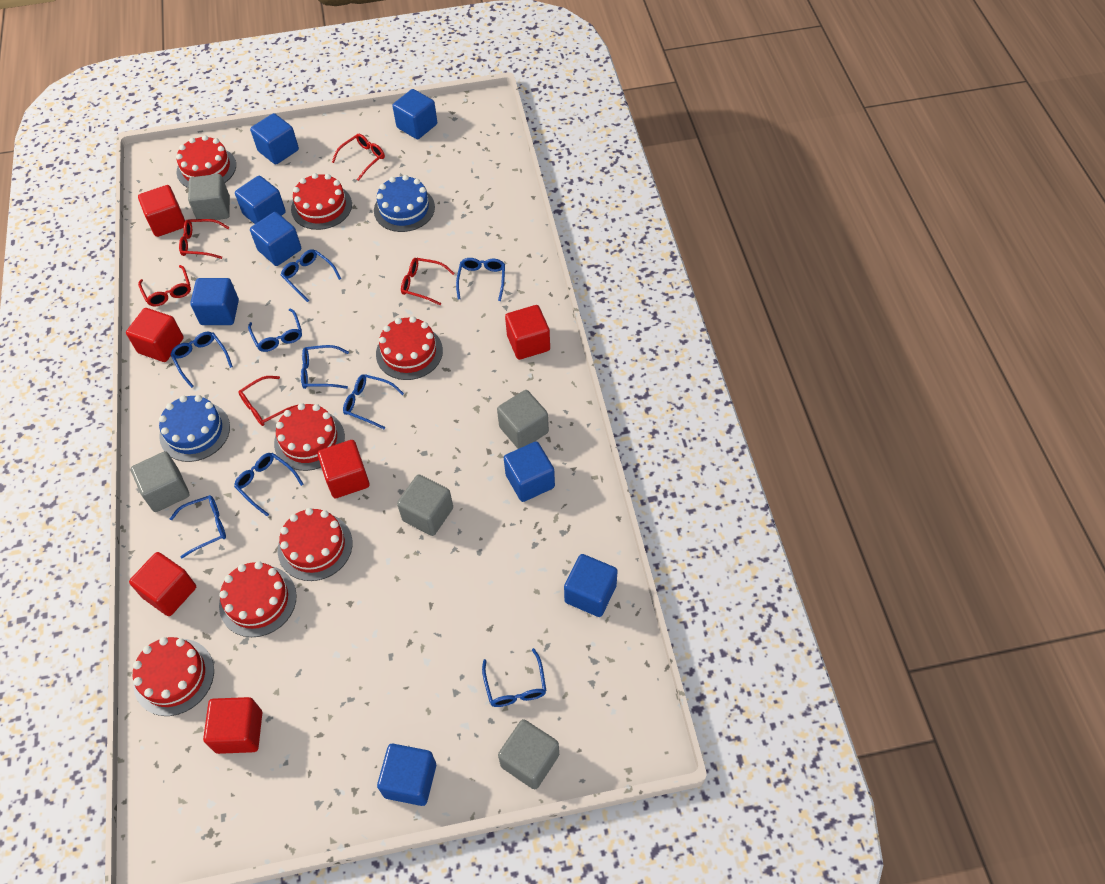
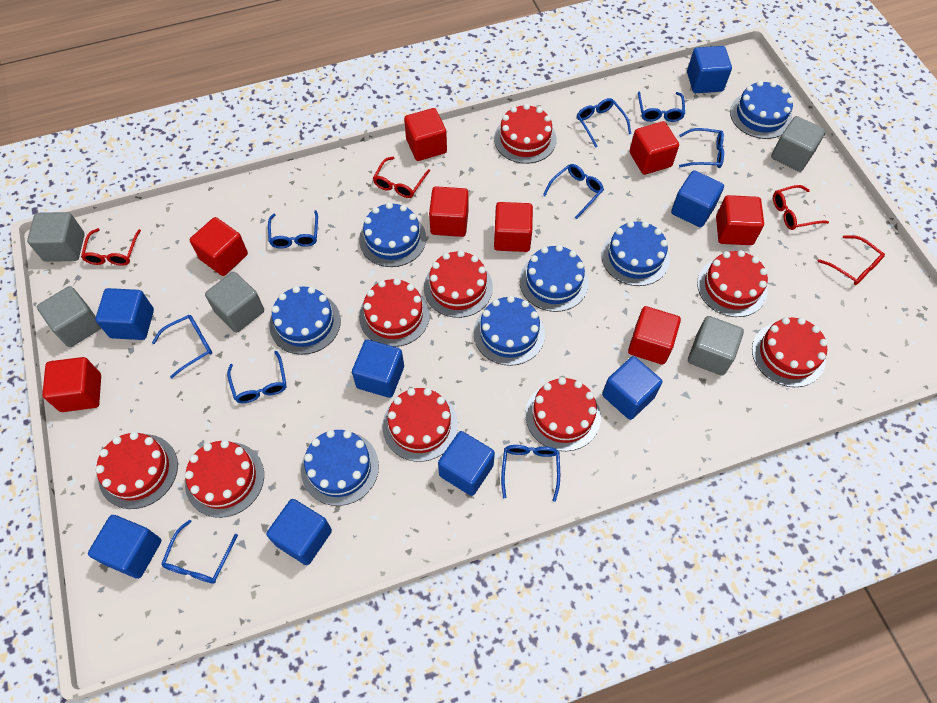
blue cake: 2 -> 7
red cake: 7 -> 9
red cube: 6 -> 8
red glasses: 5 -> 4

